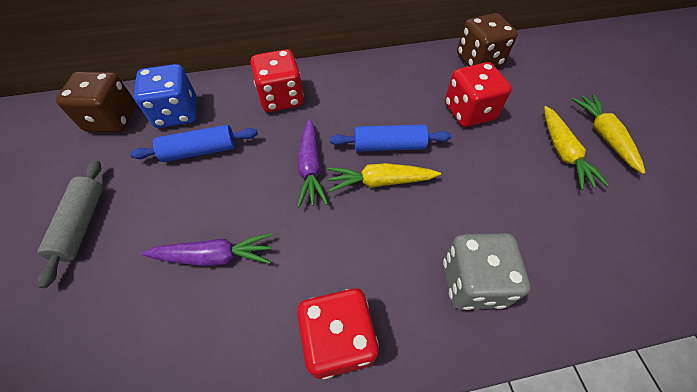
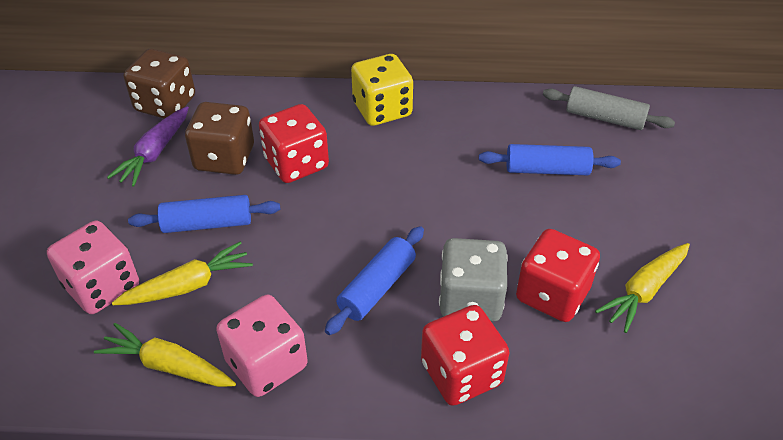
blue dice: 1 -> 0
blue rolling pin: 2 -> 3
pink dice: 0 -> 2
purple carrot: 2 -> 1
yellow dice: 0 -> 1

